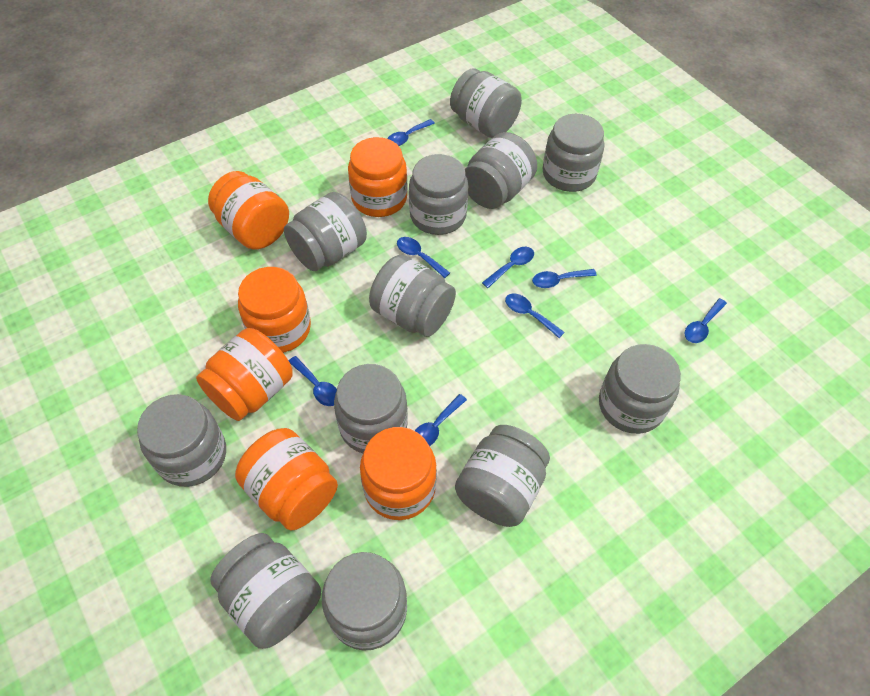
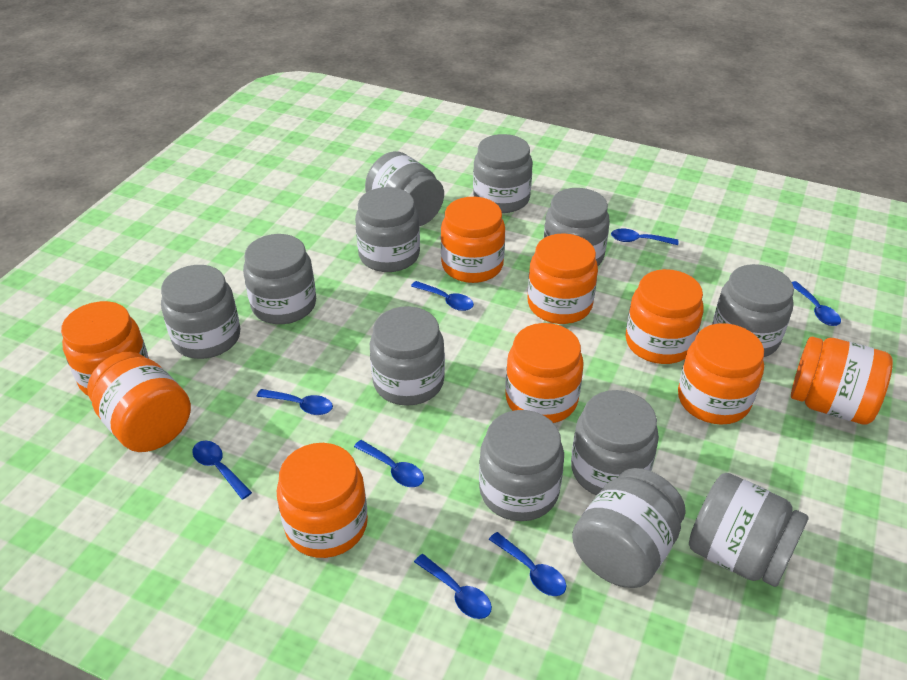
orange jar: 6 -> 9

